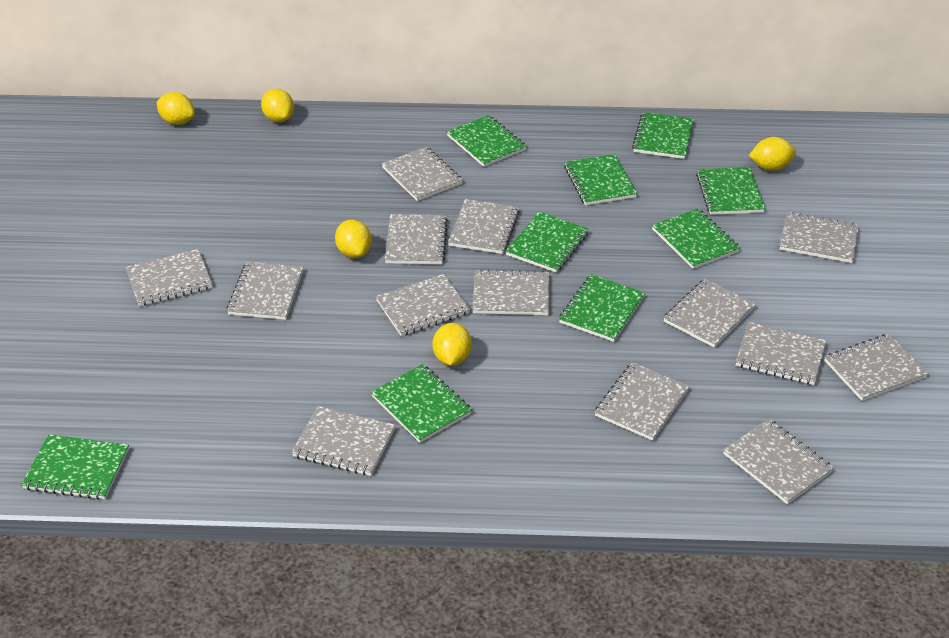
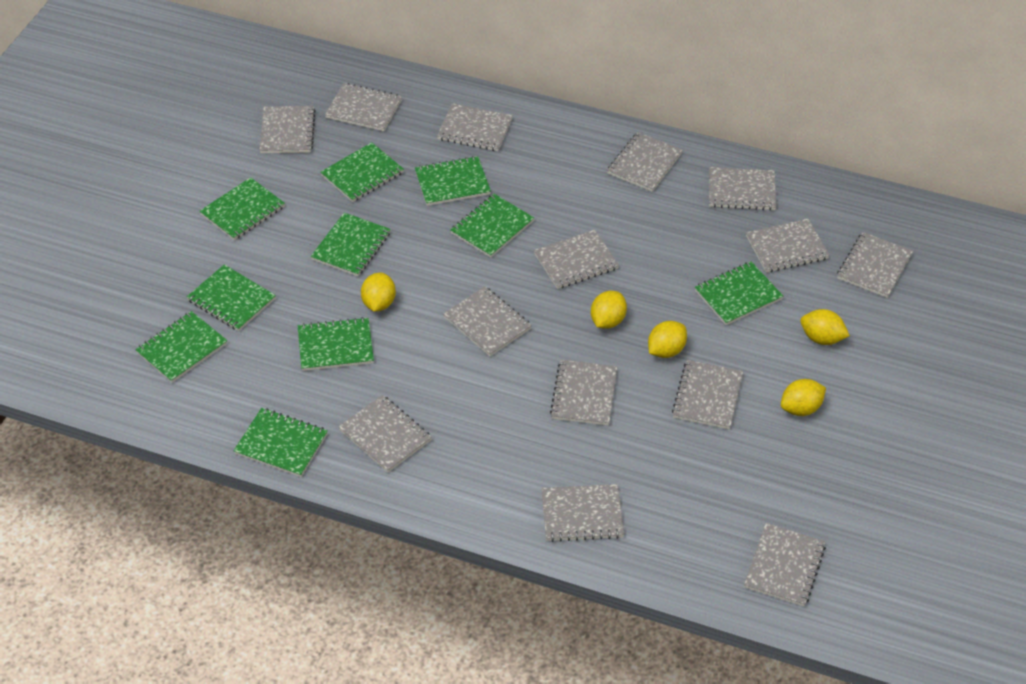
green notebook: 9 -> 10

